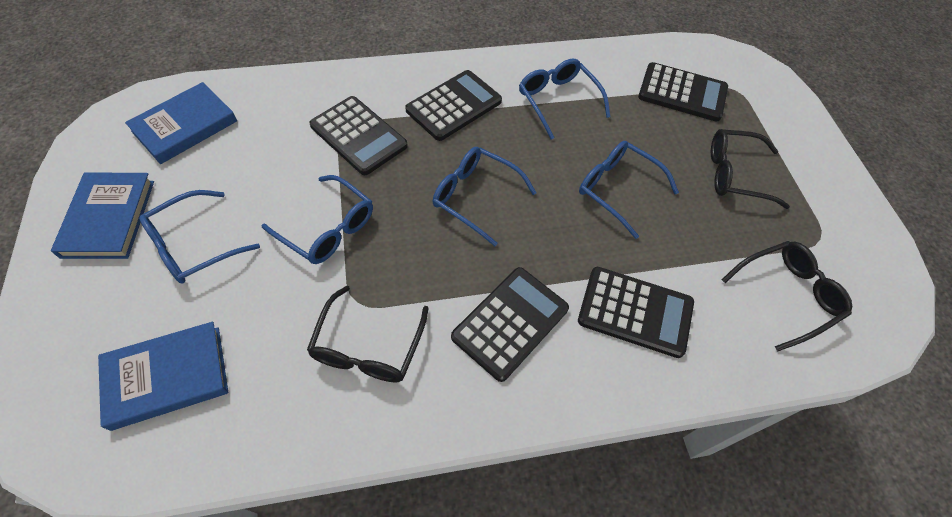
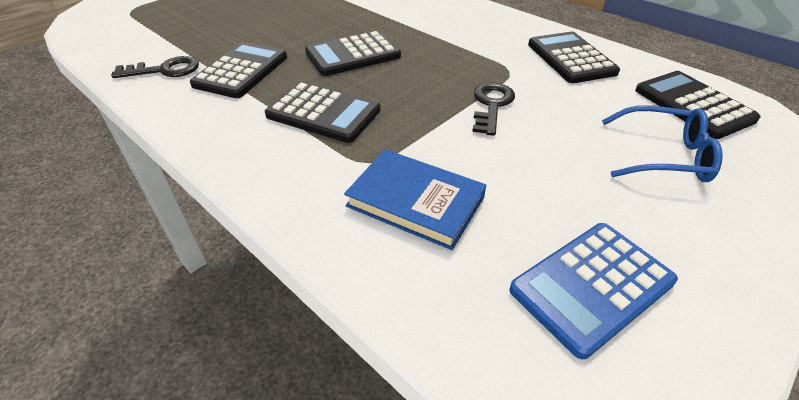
black glasses: 3 -> 0
black key: 0 -> 2
blue book: 3 -> 1
blue calculator: 0 -> 1
blue glasses: 5 -> 1

